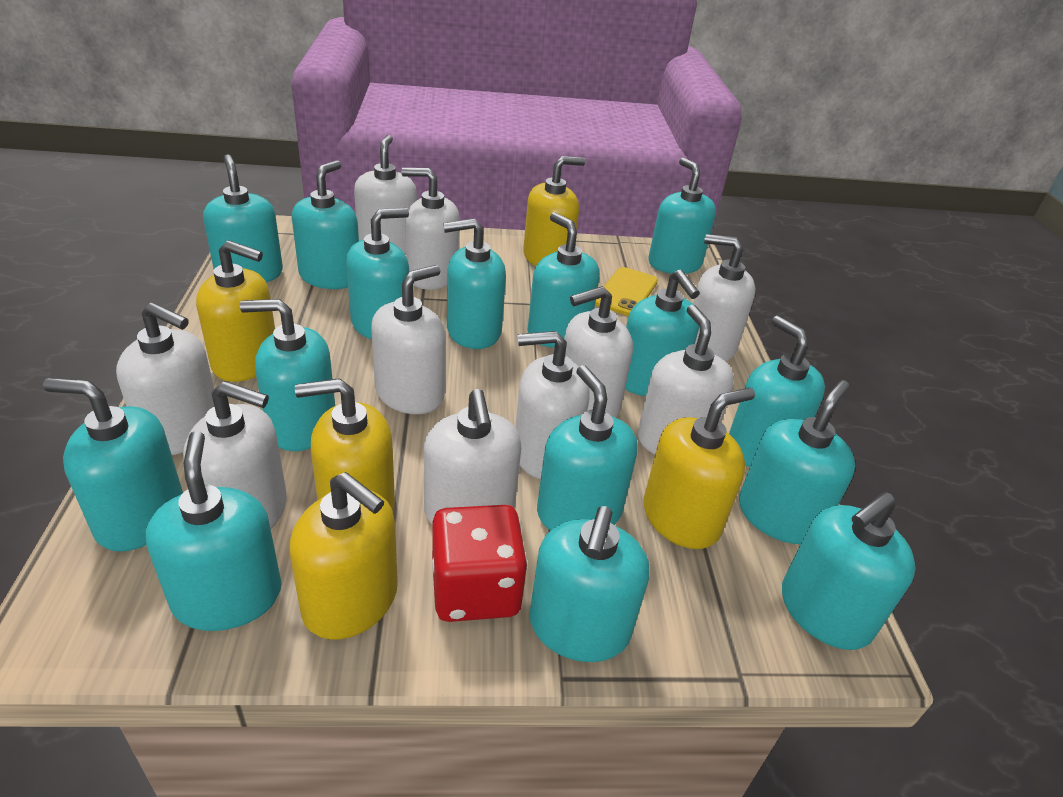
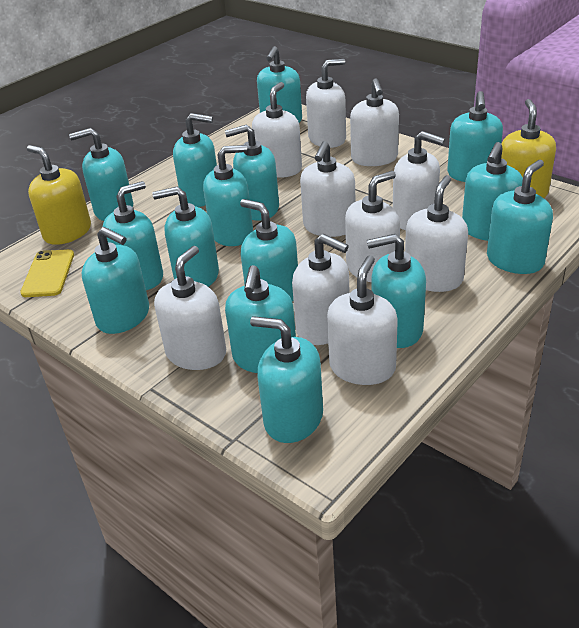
red dice: 1 -> 0
yellow soap dispenser: 5 -> 2

